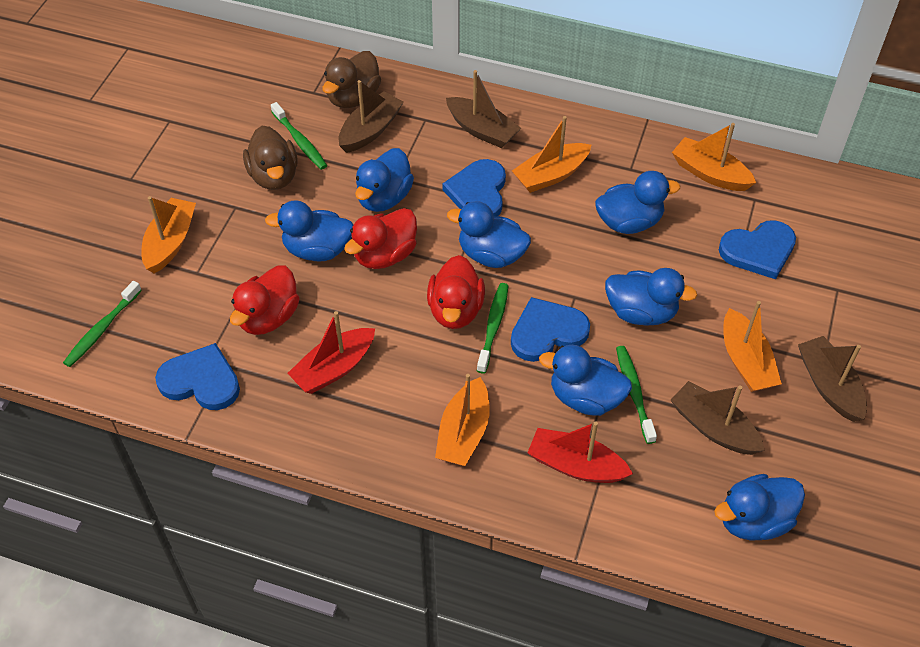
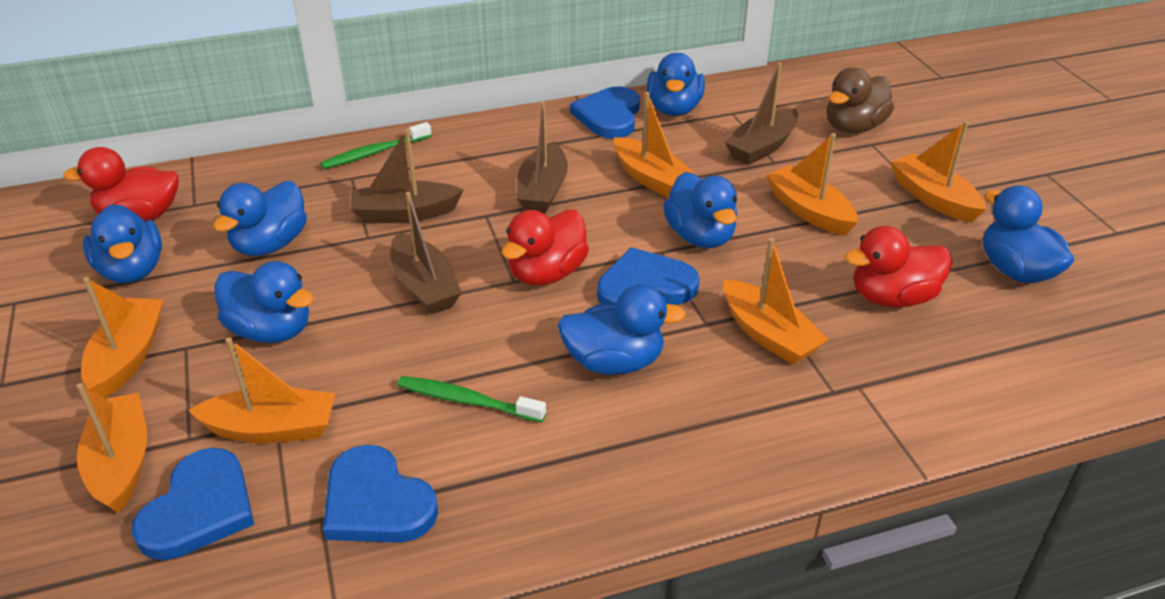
brown duck: 2 -> 1
green toothbrush: 4 -> 2
orange boat: 5 -> 7
red boat: 2 -> 0

